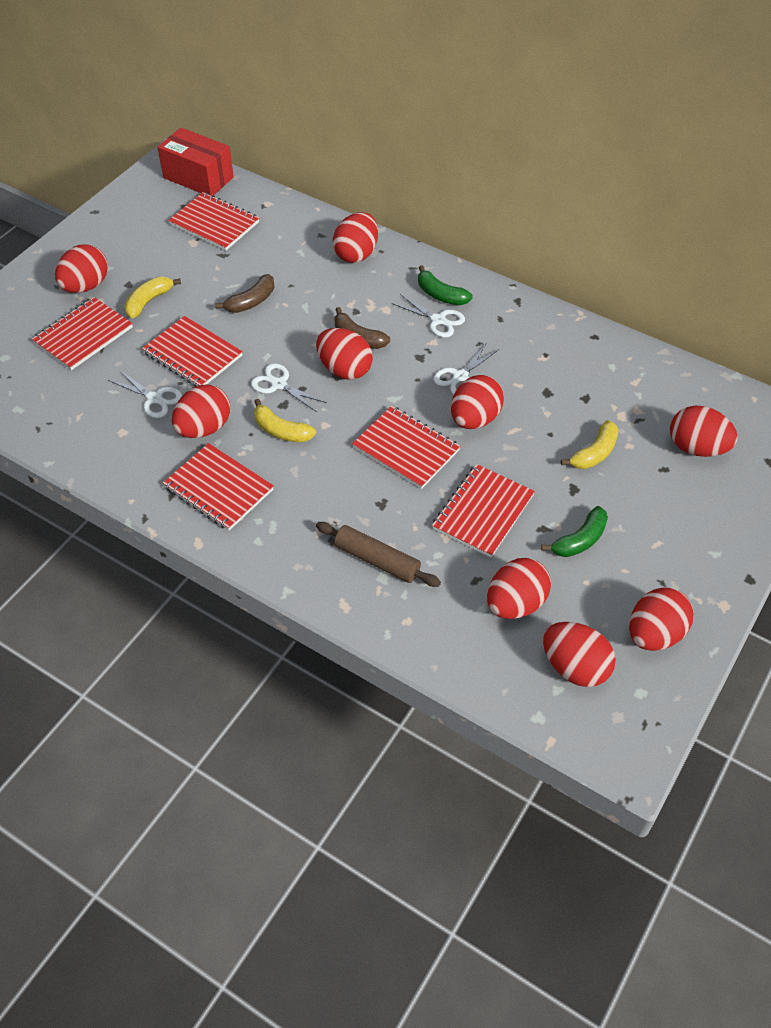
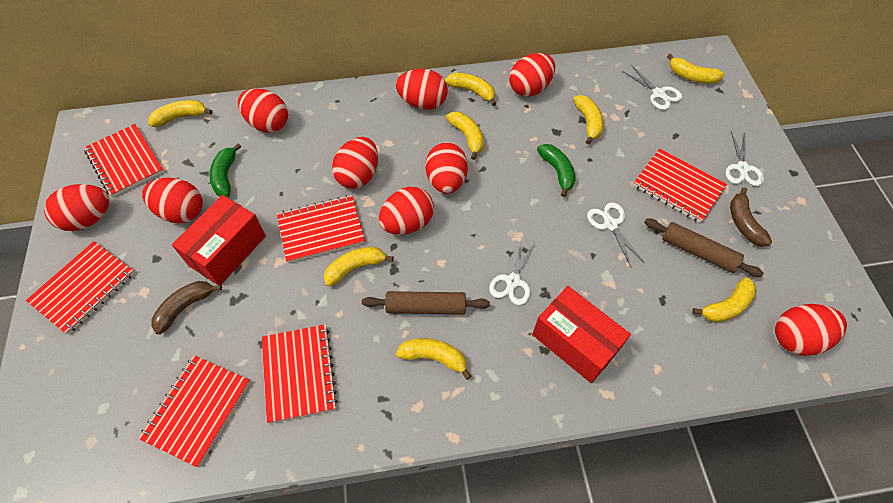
brown rolling pin: 1 -> 2
red box: 1 -> 2
yellow banana: 3 -> 8

